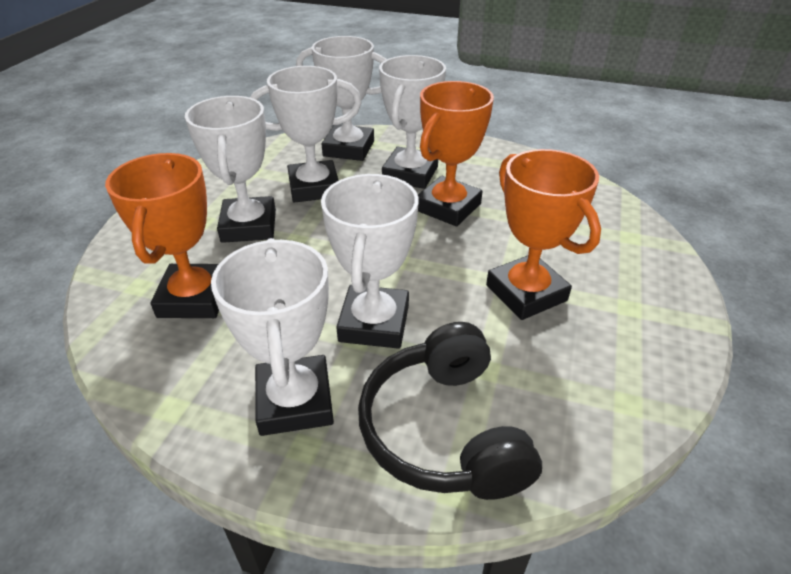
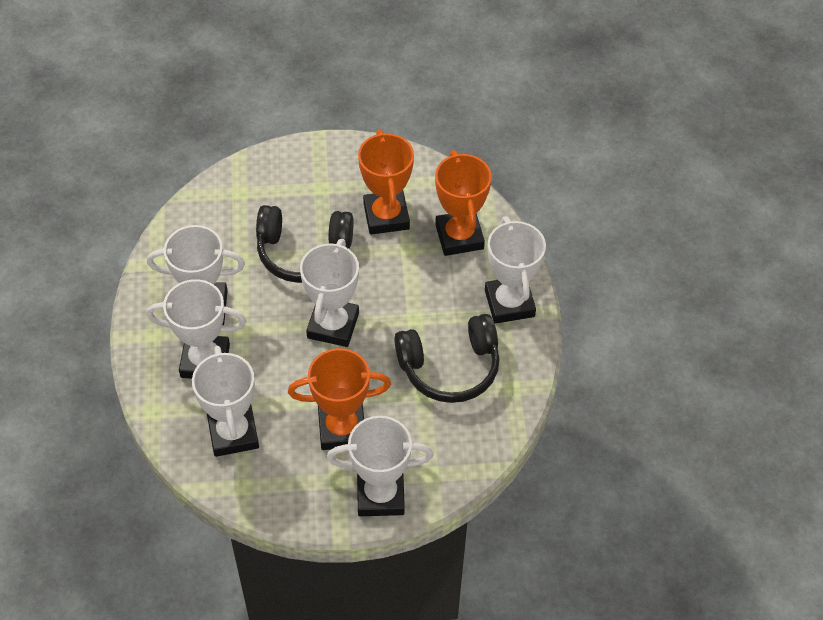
black headphones: 1 -> 2

